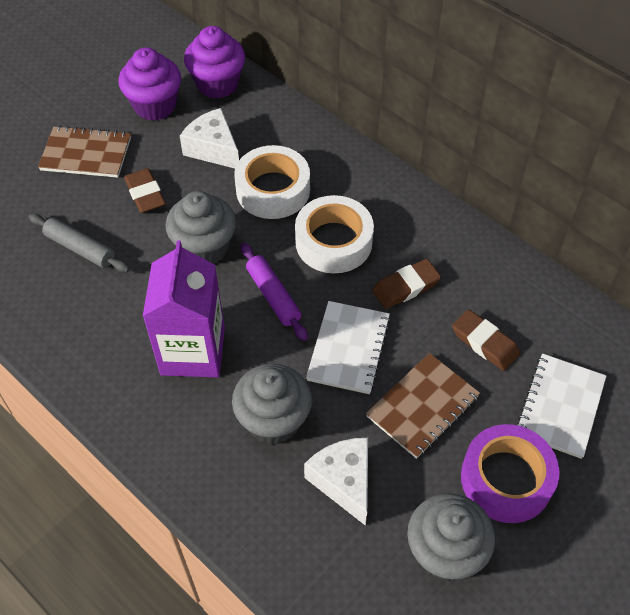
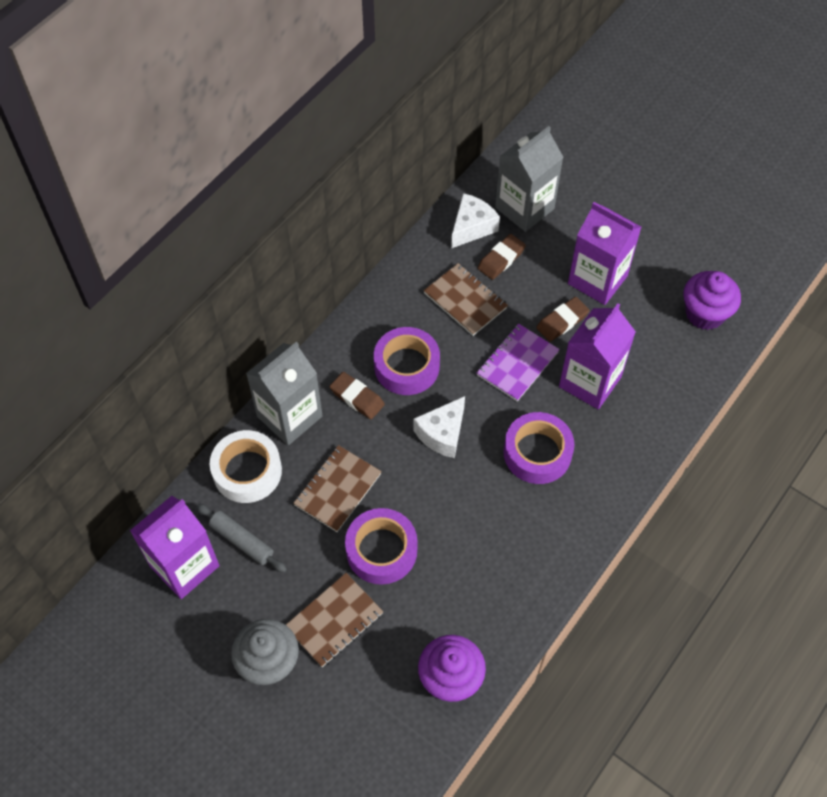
brown notebook: 2 -> 3
grey carton: 0 -> 2
grey cupcake: 3 -> 1
purple carton: 1 -> 3
purple notebook: 0 -> 1
purple rolling pin: 1 -> 0
purple tape: 1 -> 3
white notebook: 2 -> 0
white tape: 2 -> 1

